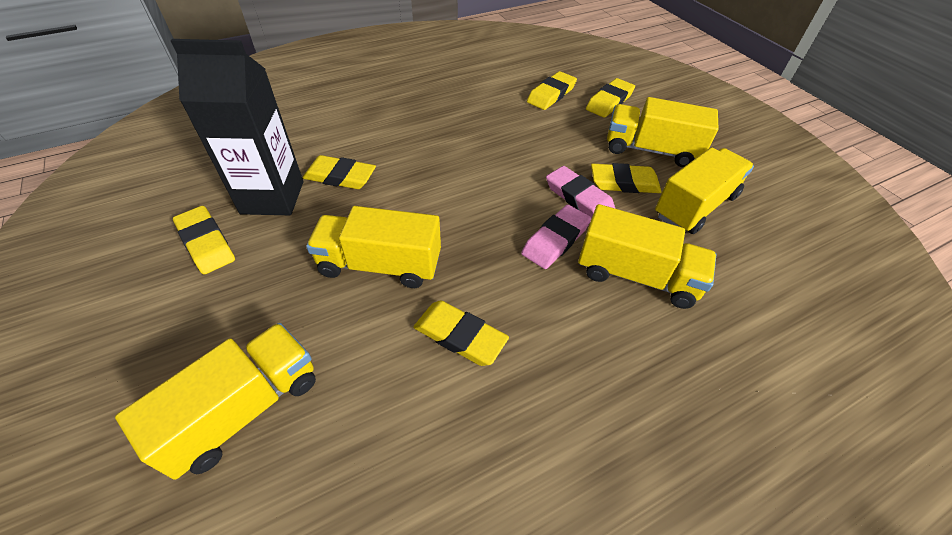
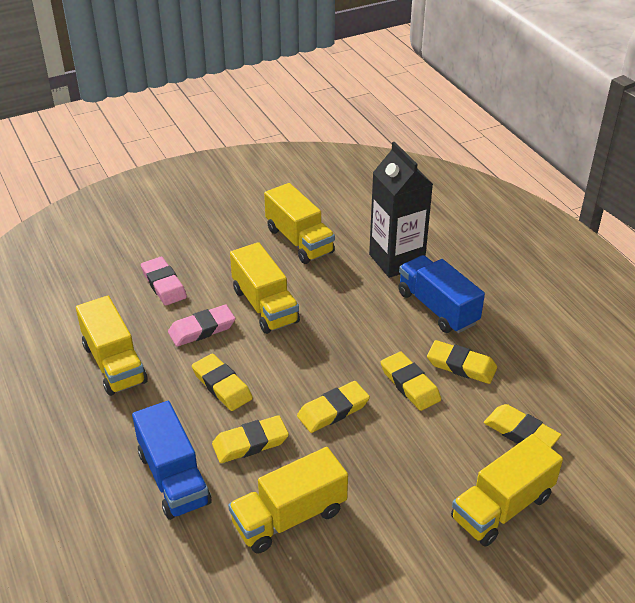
blue truck: 0 -> 2

